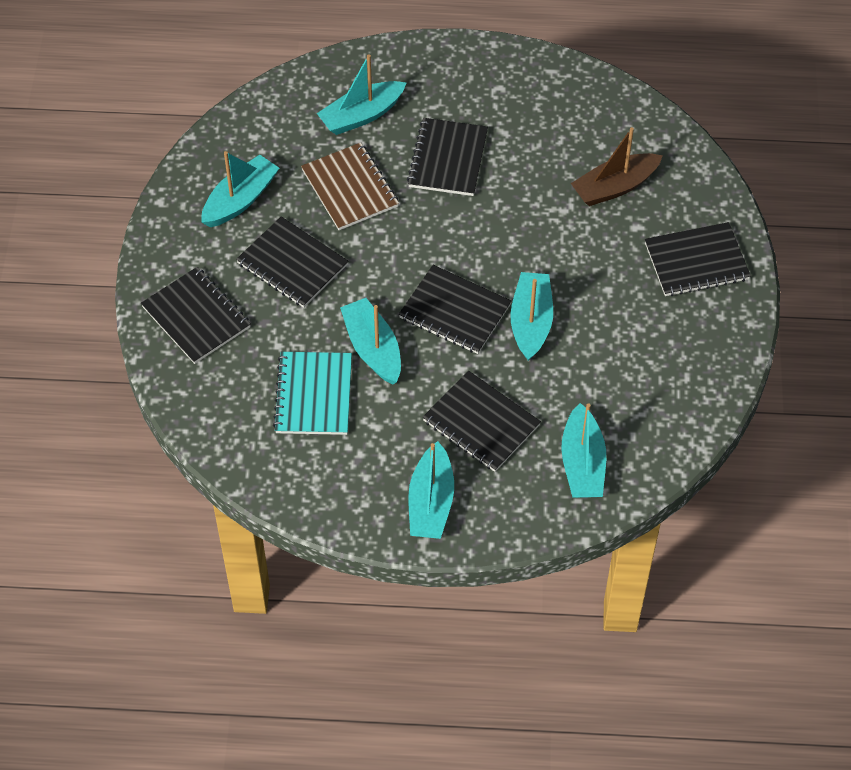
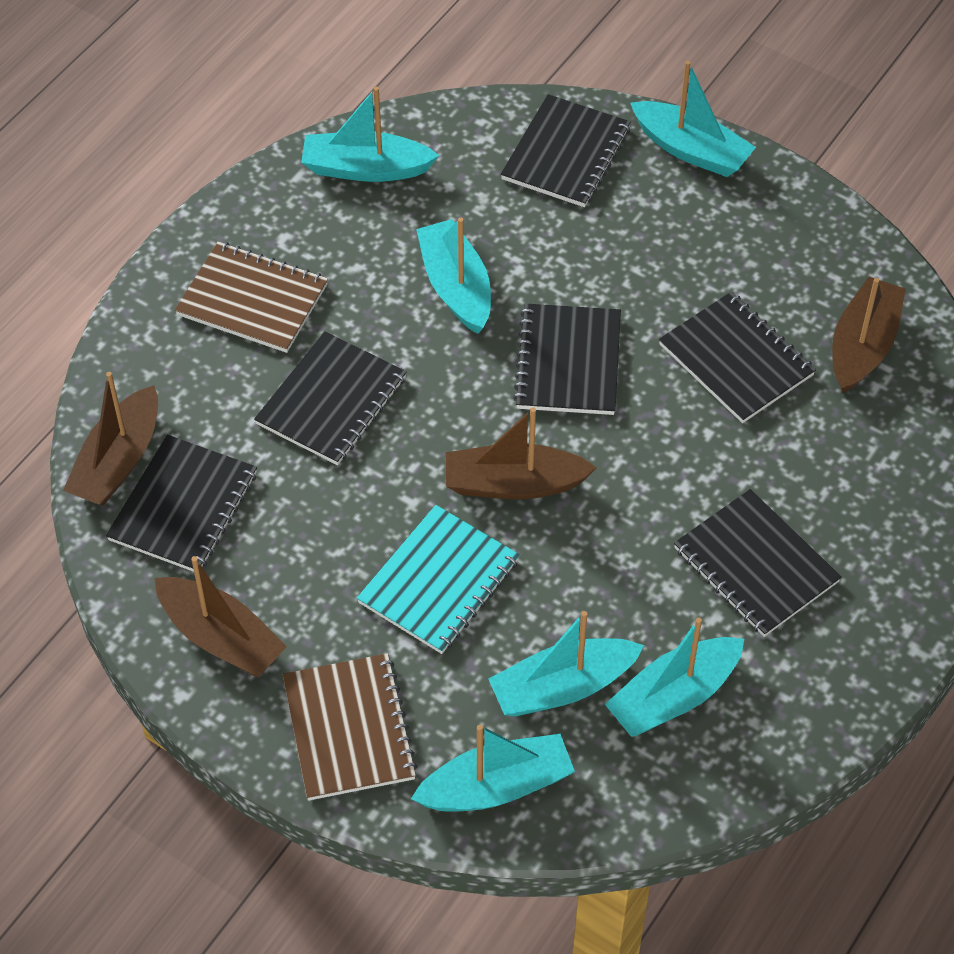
brown boat: 1 -> 4
brown notebook: 1 -> 2

